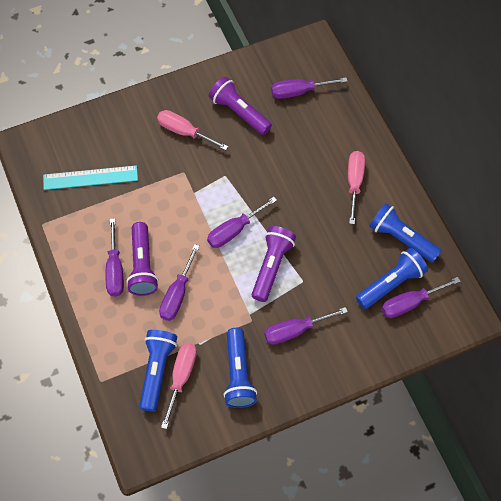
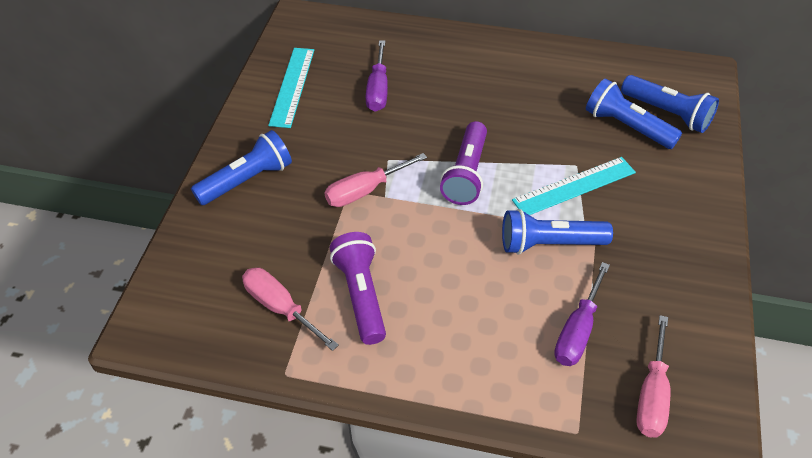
purple flashlight: 3 -> 2
purple screwdriver: 6 -> 2
turquoise ruler: 1 -> 2

